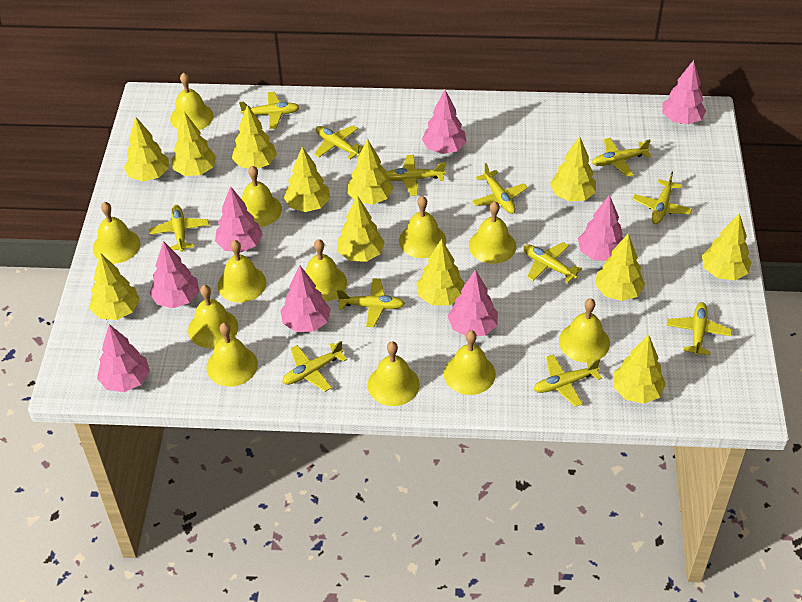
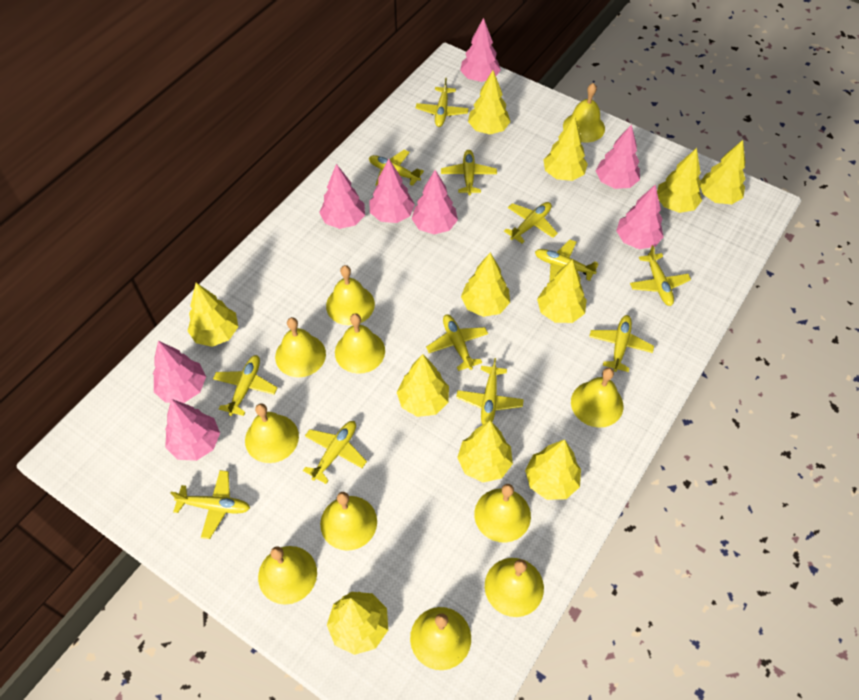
yellow bell: 12 -> 11
yellow tree: 12 -> 11

